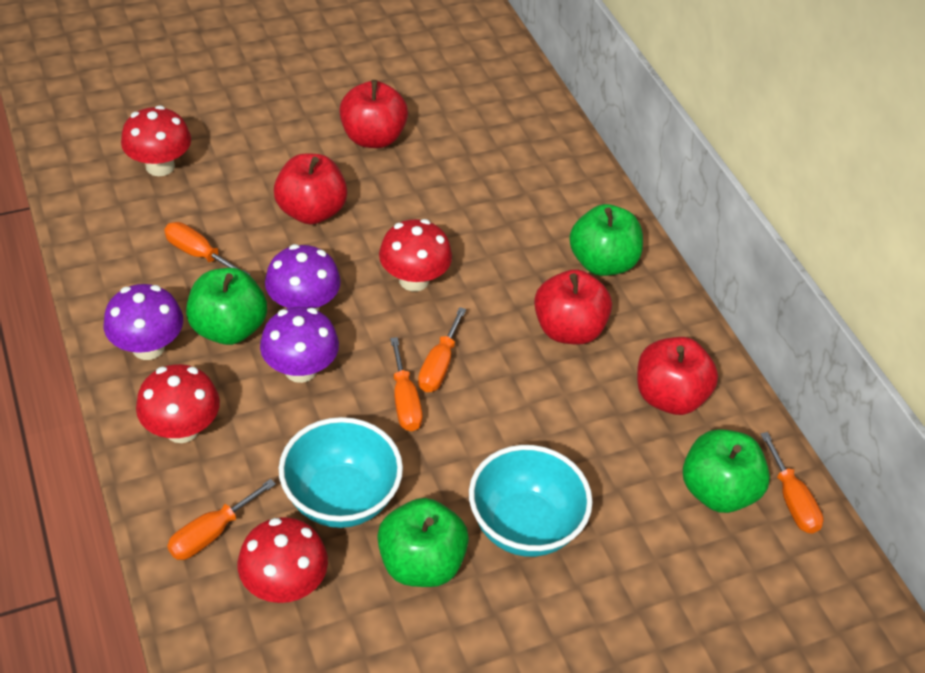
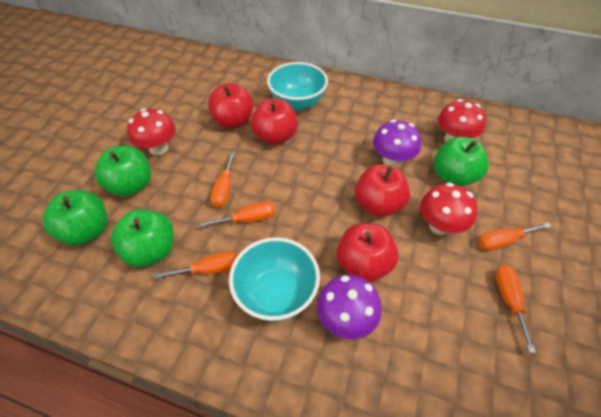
purple mushroom: 3 -> 2
red mushroom: 4 -> 3

